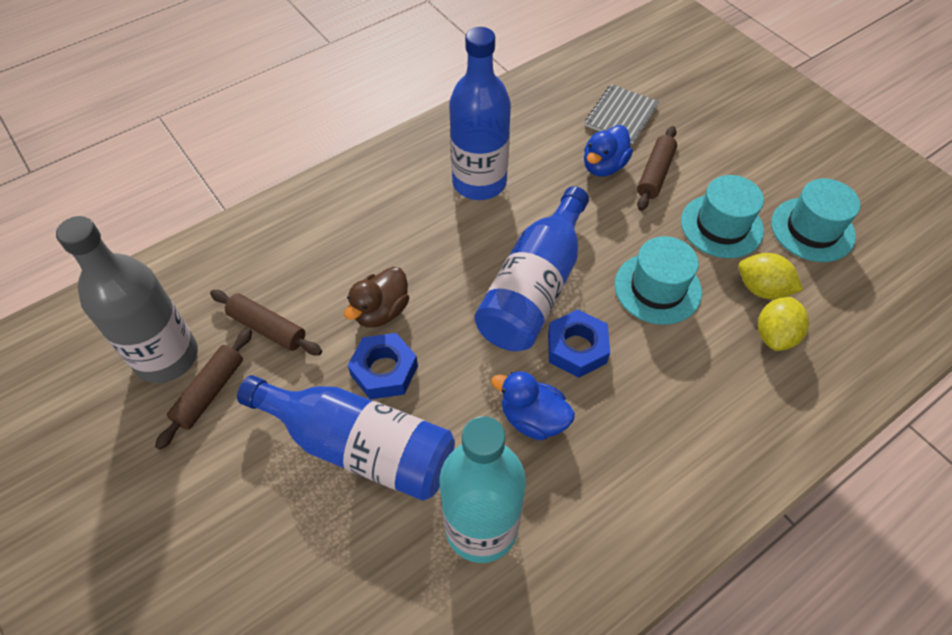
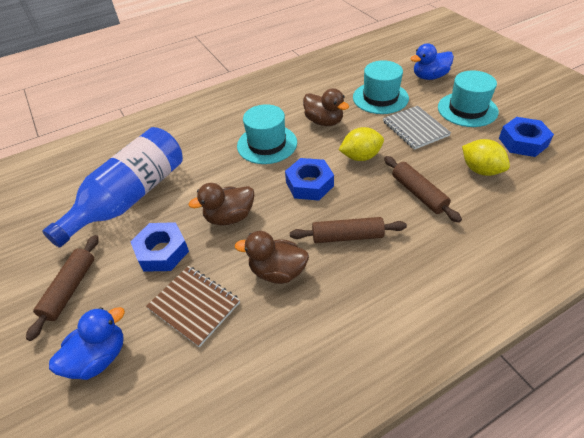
blue bottle: 3 -> 1
blue nut: 2 -> 3
brown duck: 1 -> 3
brown notebook: 0 -> 1
grey bottle: 1 -> 0
turquoise bottle: 1 -> 0

